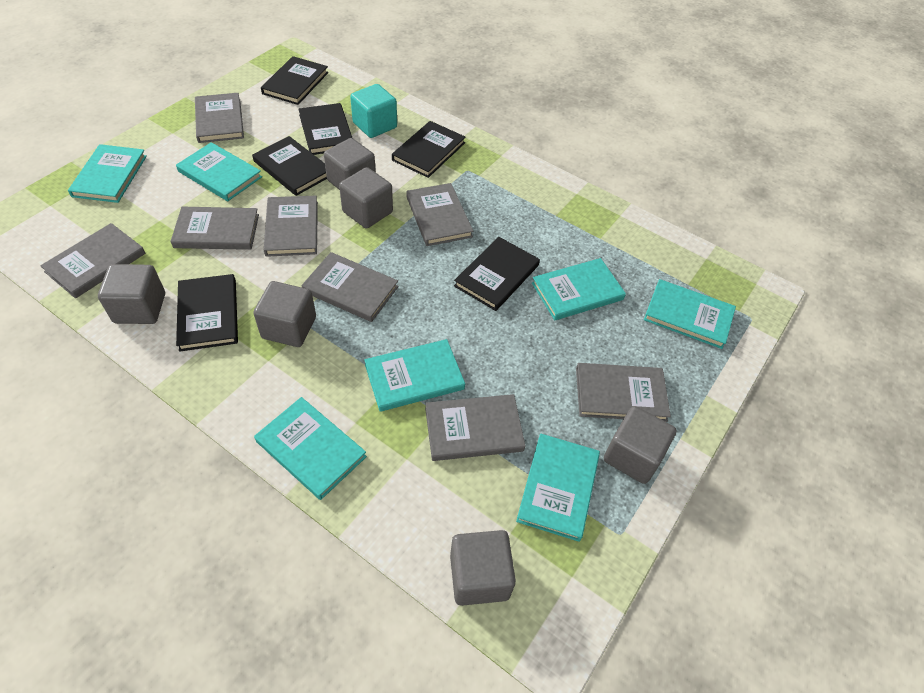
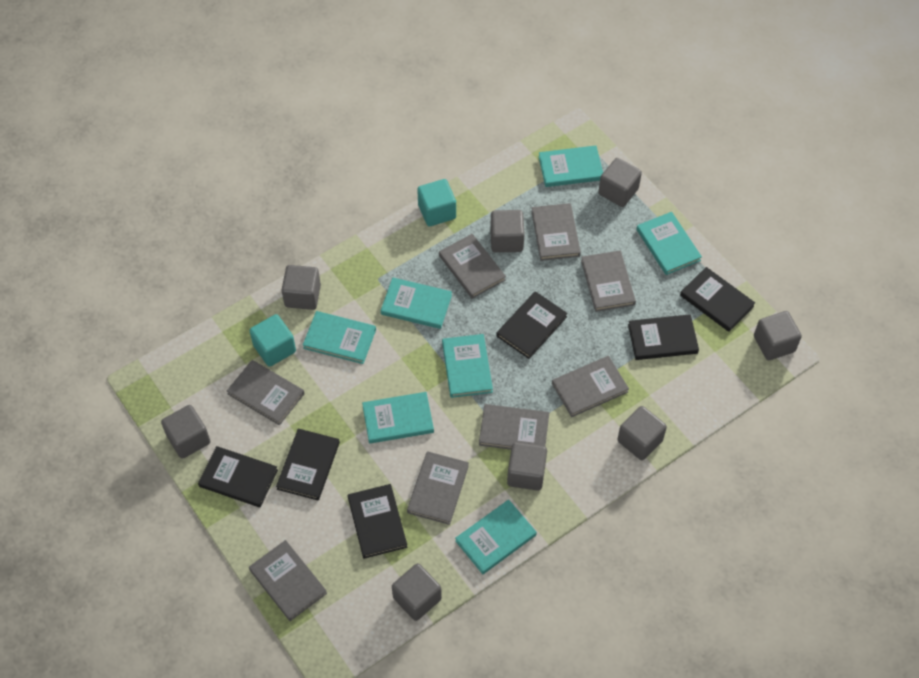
grey cube: 6 -> 8
turquoise cube: 1 -> 2

